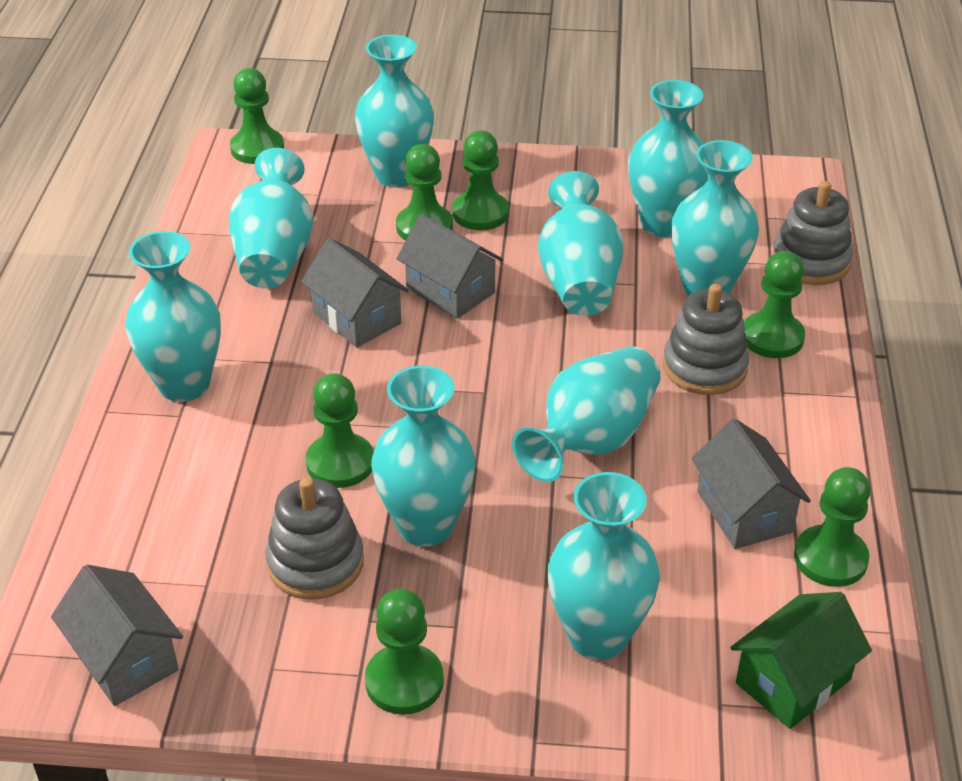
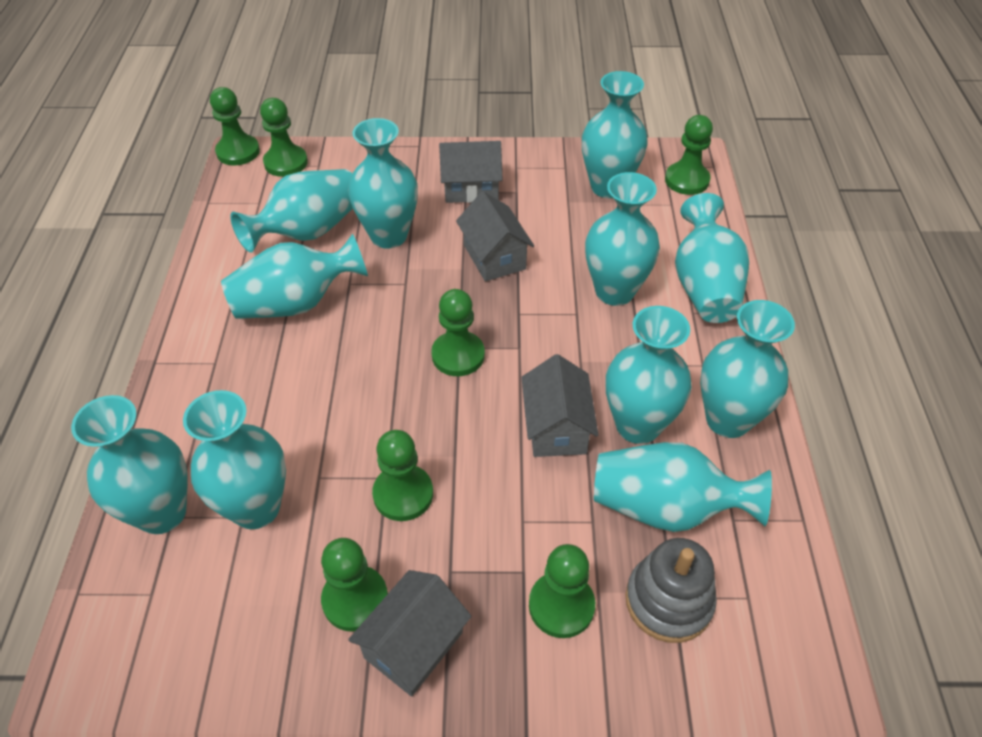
green house: 1 -> 0
grey stacking toy: 3 -> 1
turquoise vase: 9 -> 11

